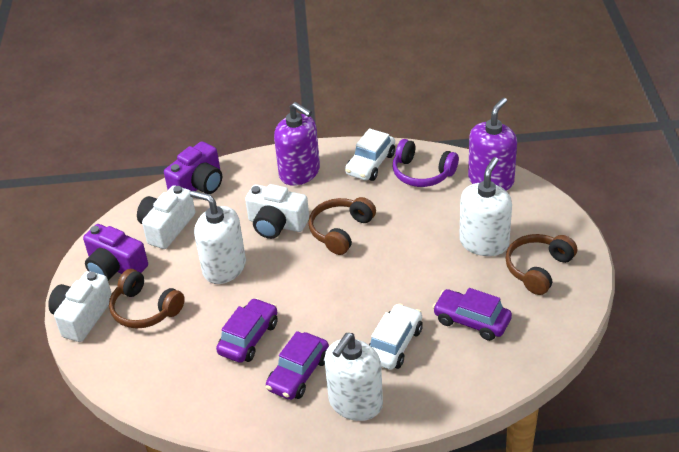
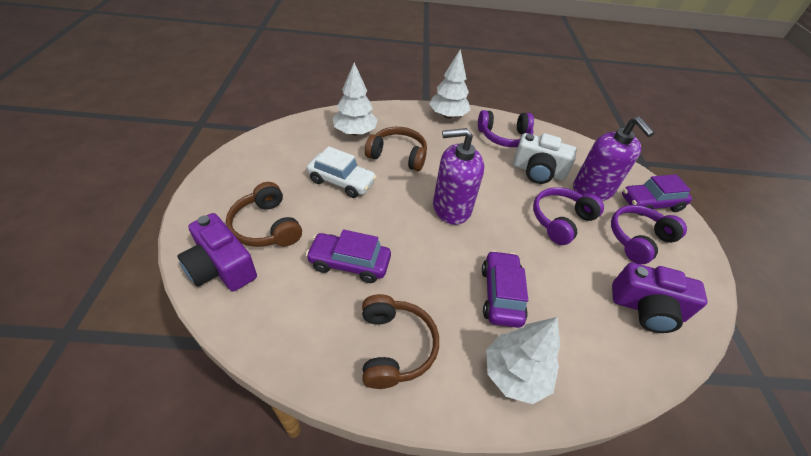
purple headphones: 1 -> 3
white camera: 3 -> 1
white car: 2 -> 1
white soap dispenser: 3 -> 0
white tree: 0 -> 3

